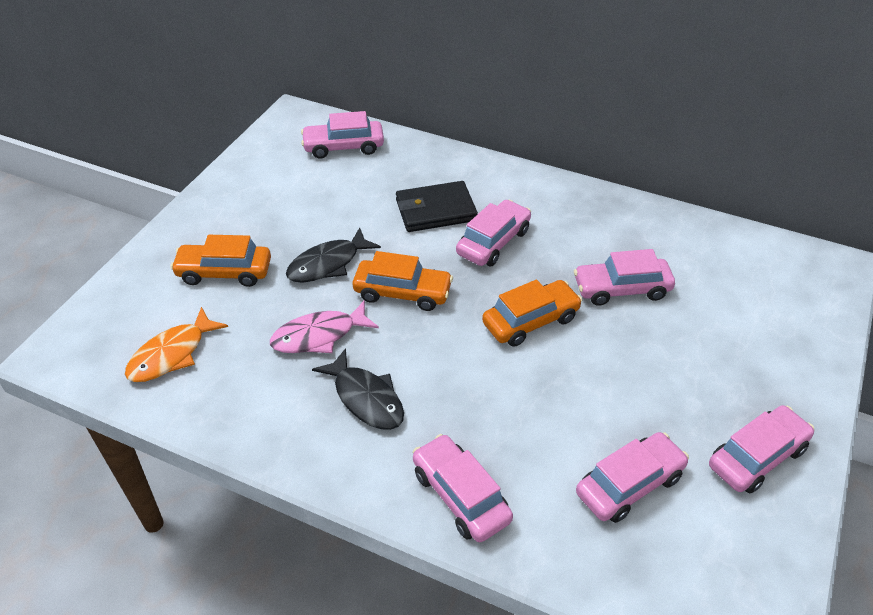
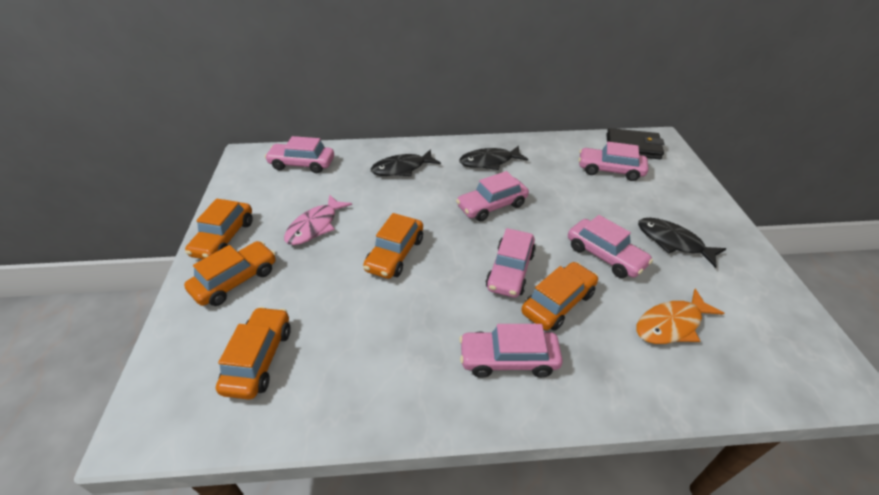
black fish: 2 -> 3
orange car: 3 -> 5

